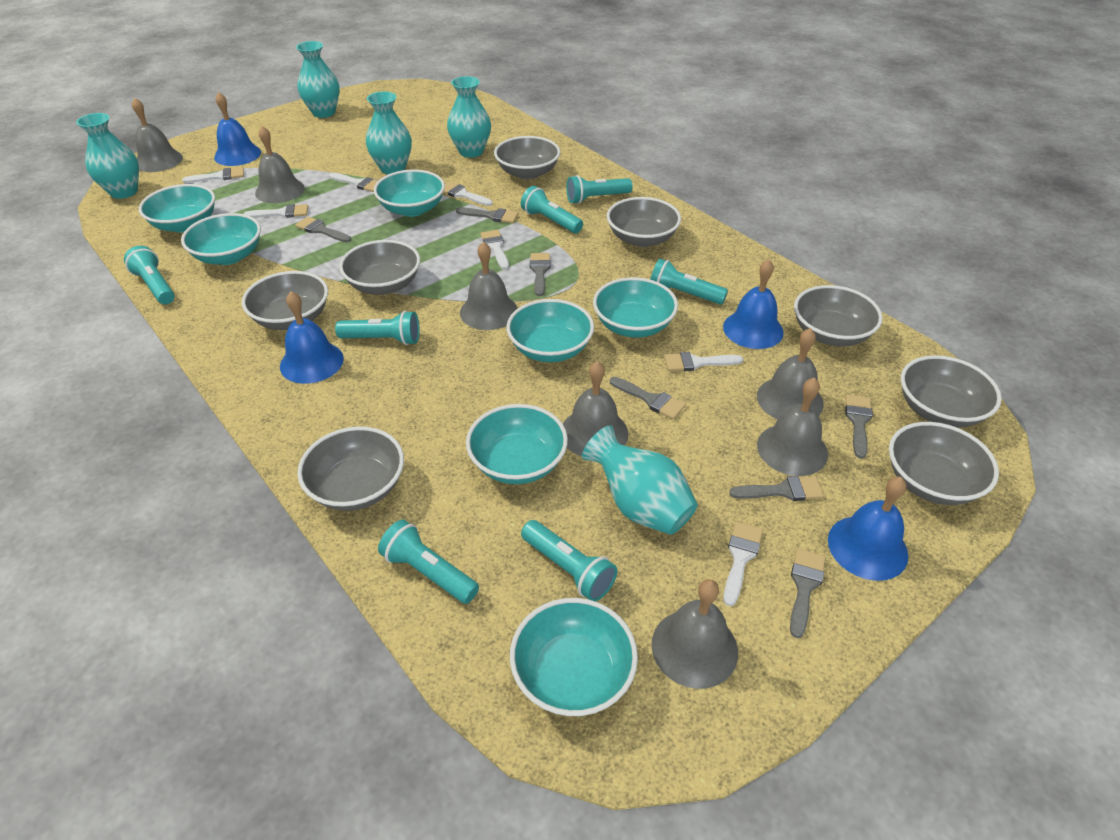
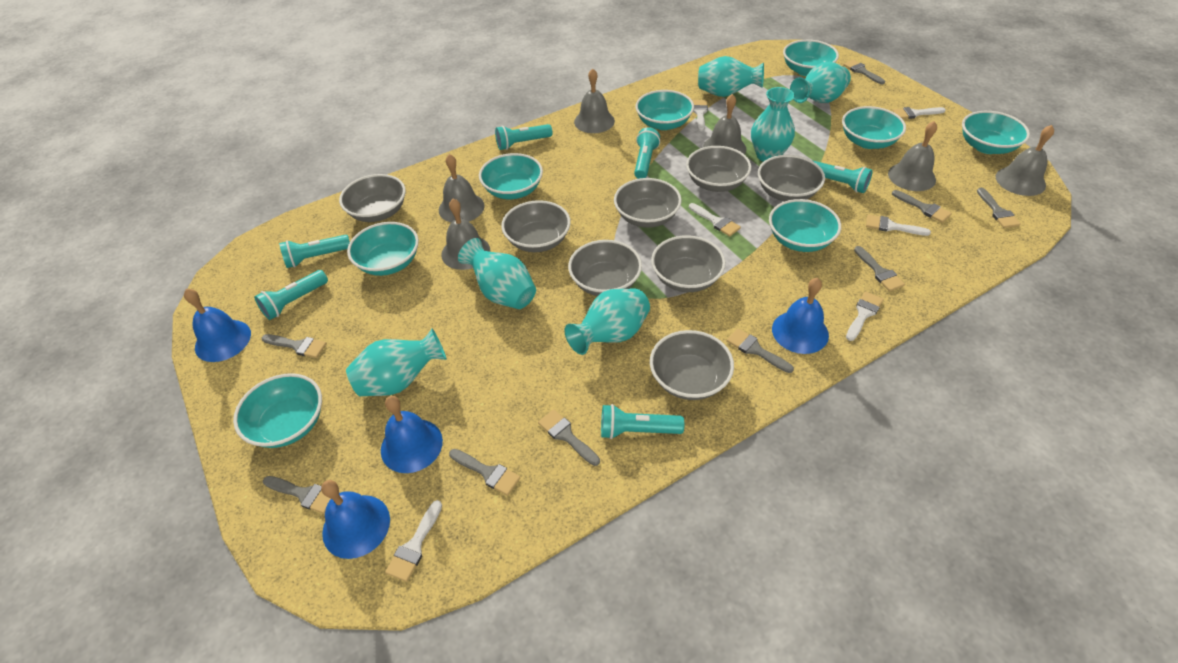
grey bell: 7 -> 6
grey brush: 7 -> 9
turquoise bowl: 7 -> 8
turquoise flashlight: 7 -> 6
turquoise vase: 5 -> 6
white brush: 7 -> 6

